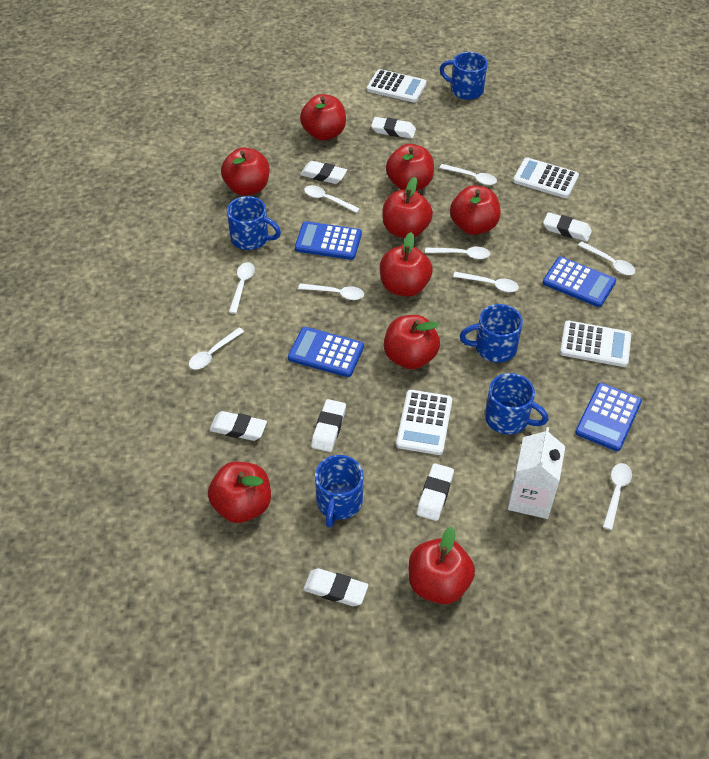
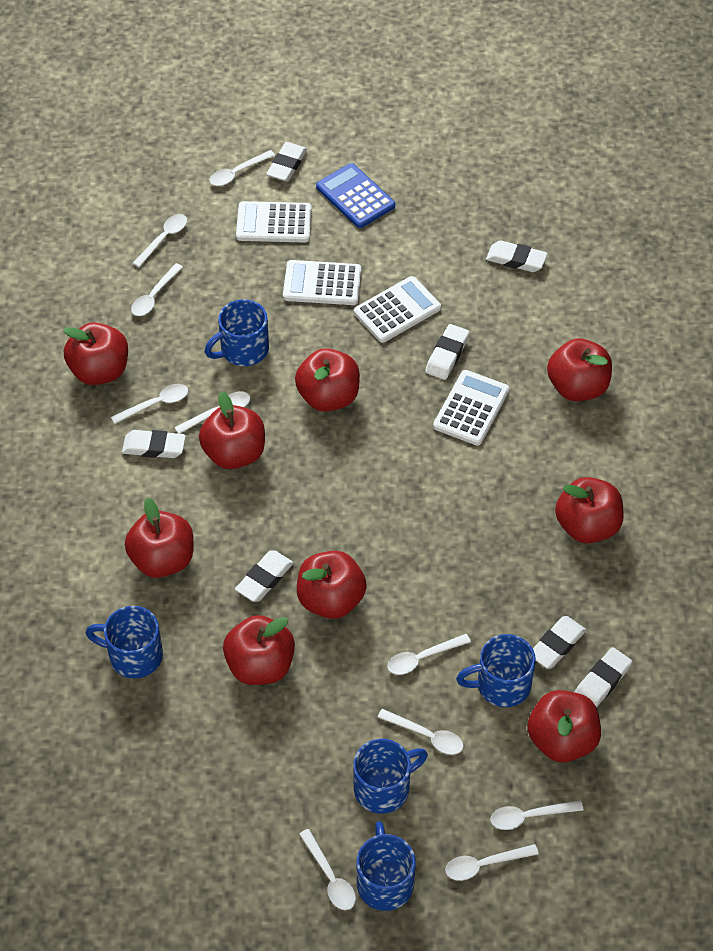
blue calculator: 4 -> 1
white carton: 1 -> 0
white spoon: 9 -> 10

